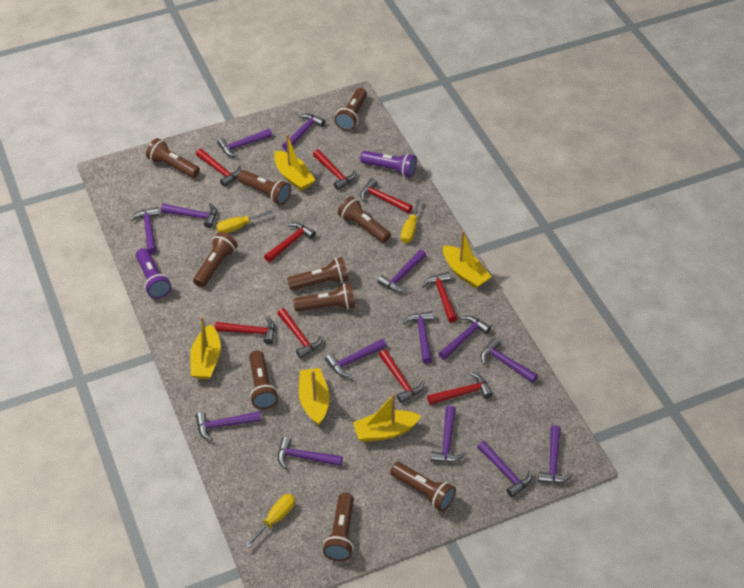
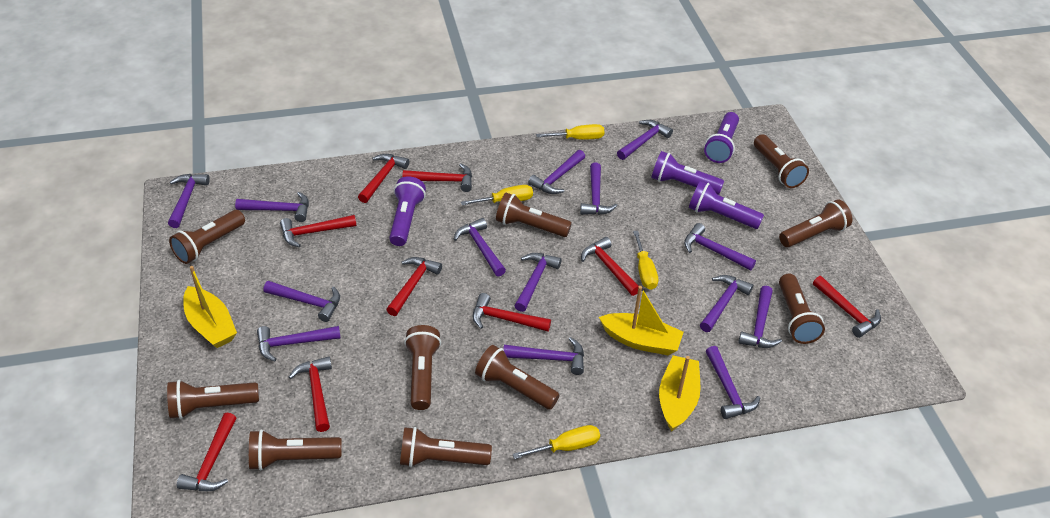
purple flashlight: 2 -> 4
yellow boat: 5 -> 3
yellow screwdriver: 3 -> 4

